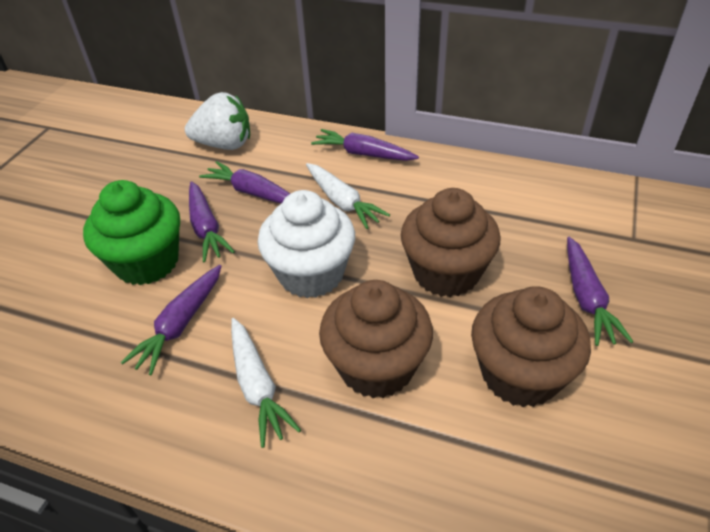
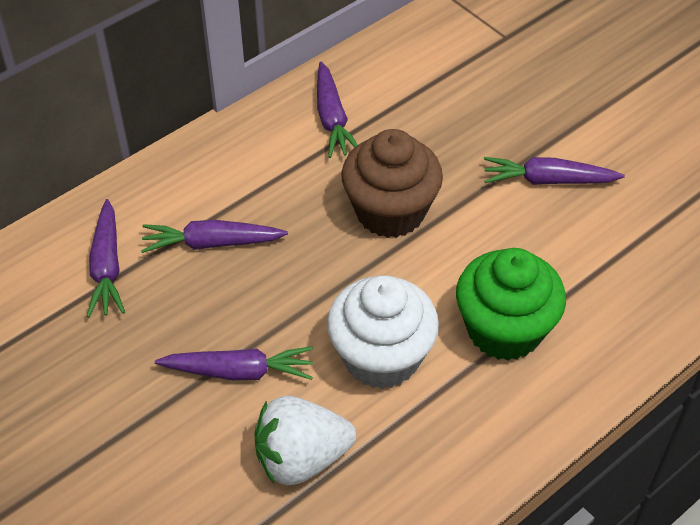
brown cupcake: 3 -> 1
white carrot: 2 -> 0

